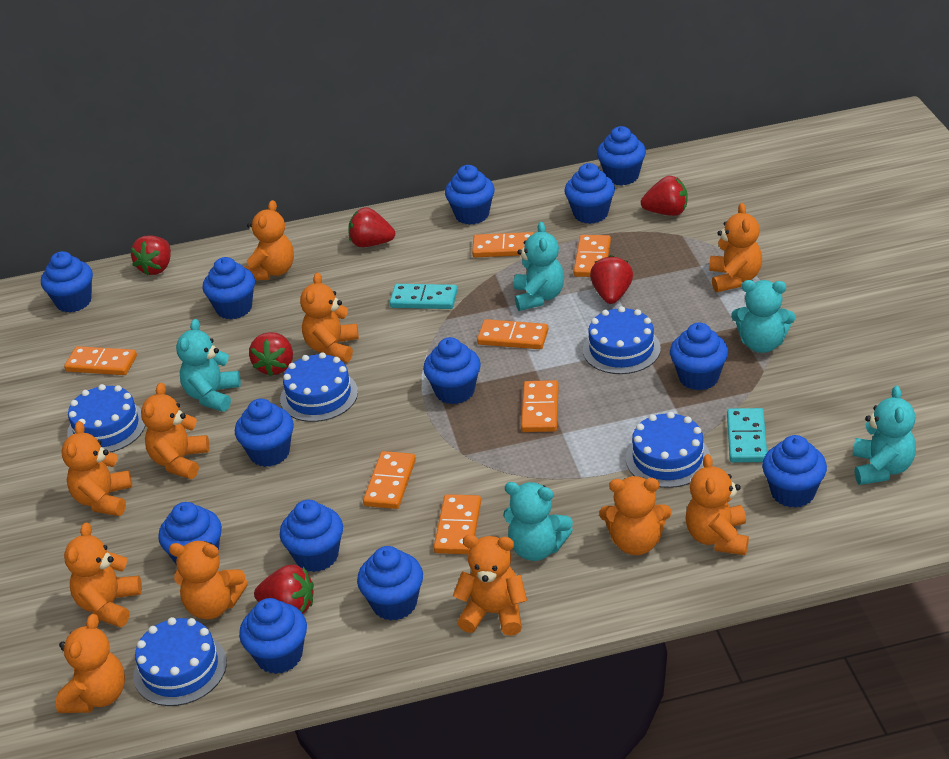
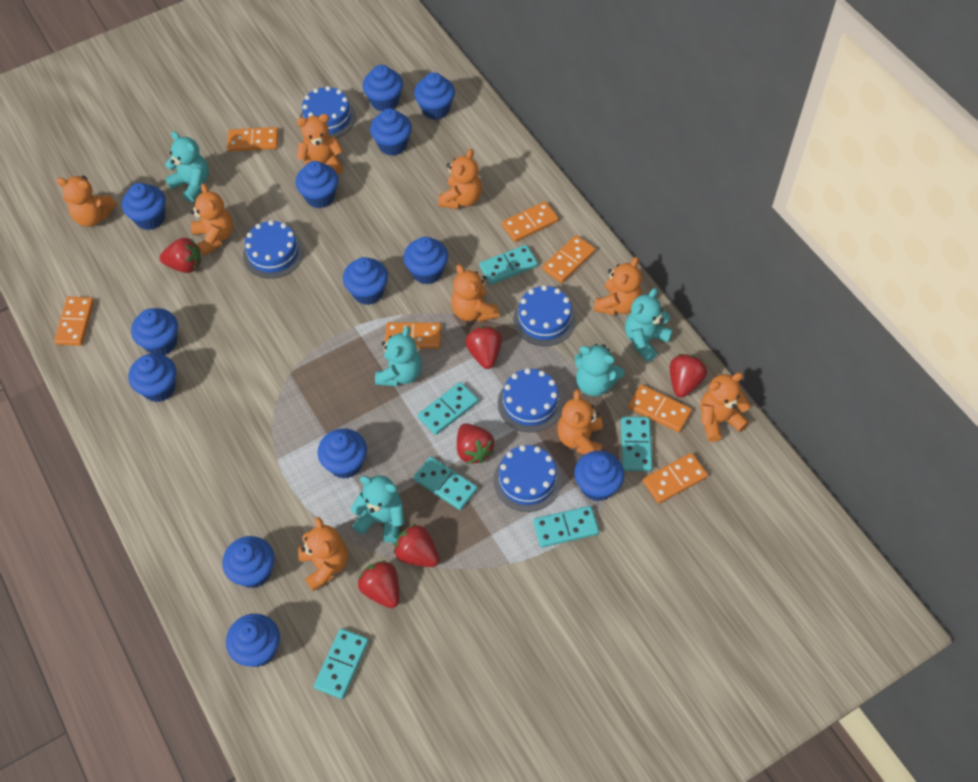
orange teddy bear: 11 -> 9
turquoise domino: 2 -> 6

